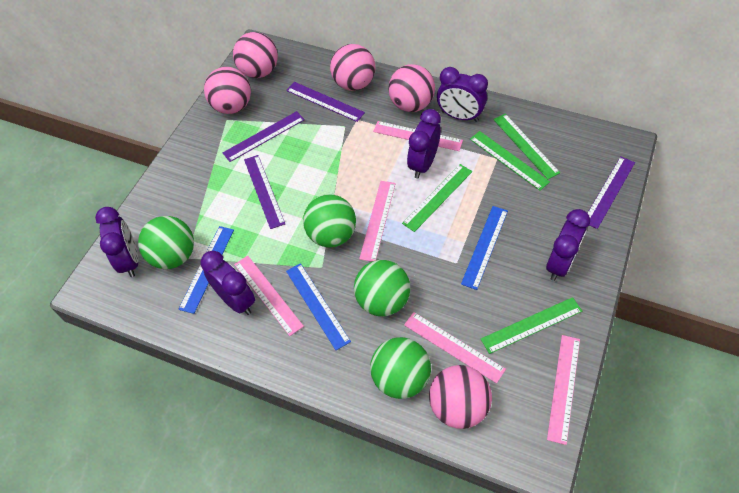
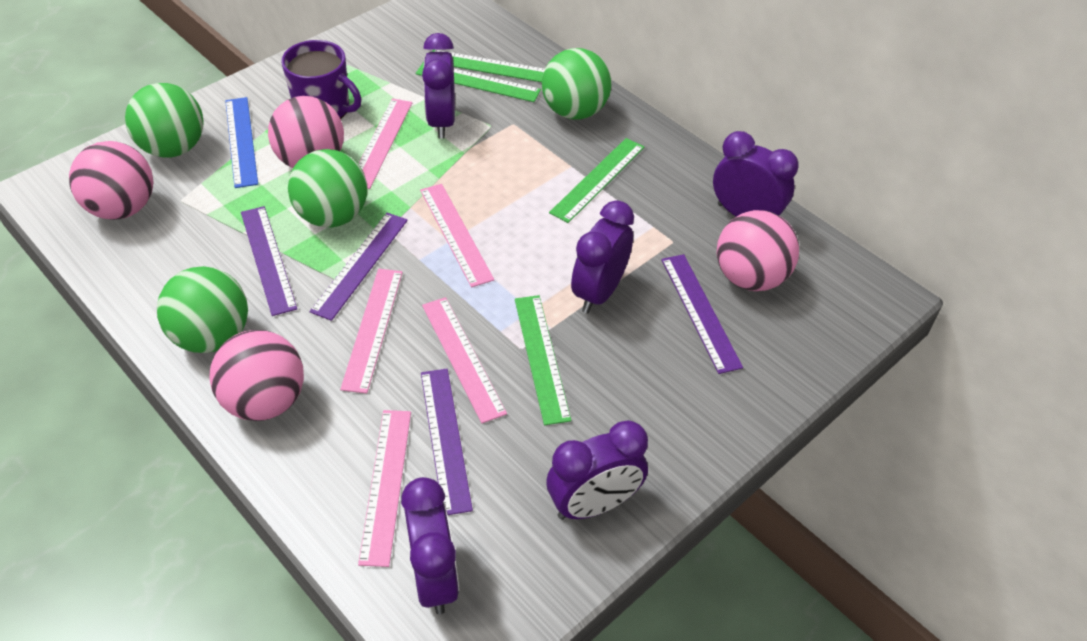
blue ruler: 3 -> 1
pink ball: 5 -> 4
purple mug: 0 -> 1

